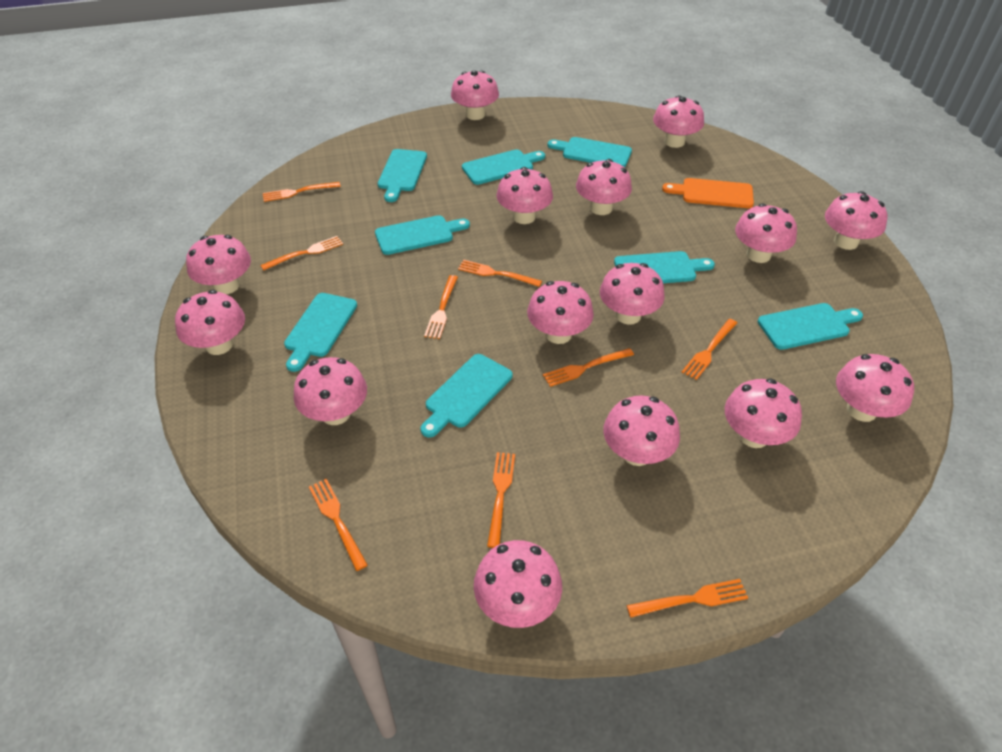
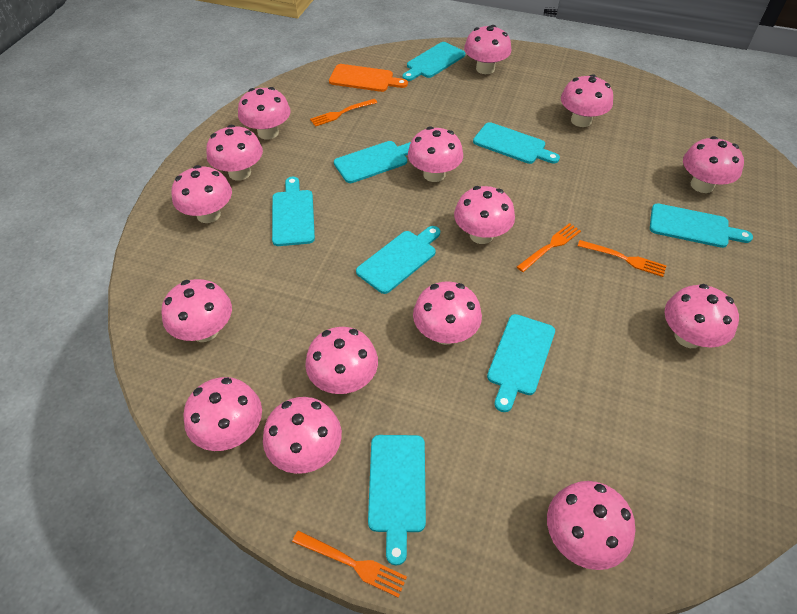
orange fork: 9 -> 4

